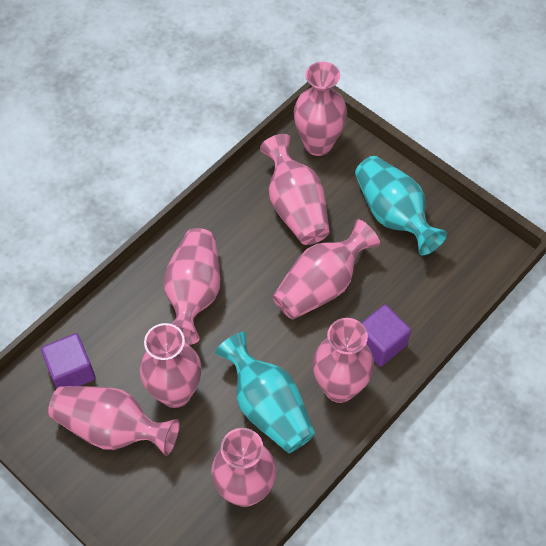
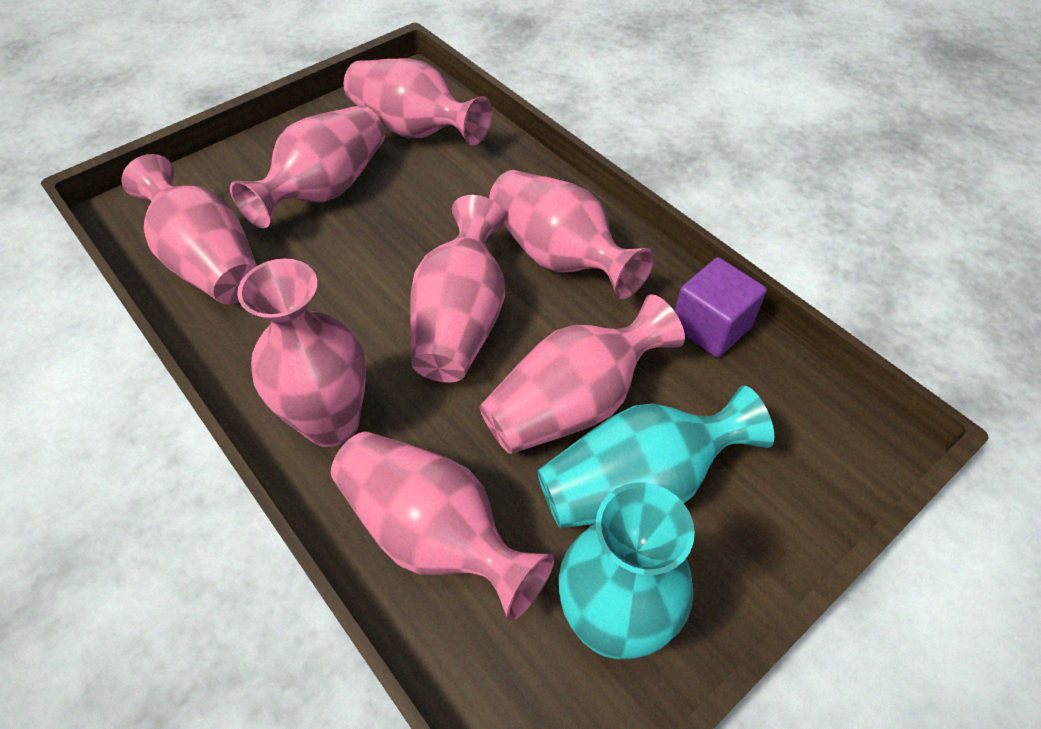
purple cube: 2 -> 1

